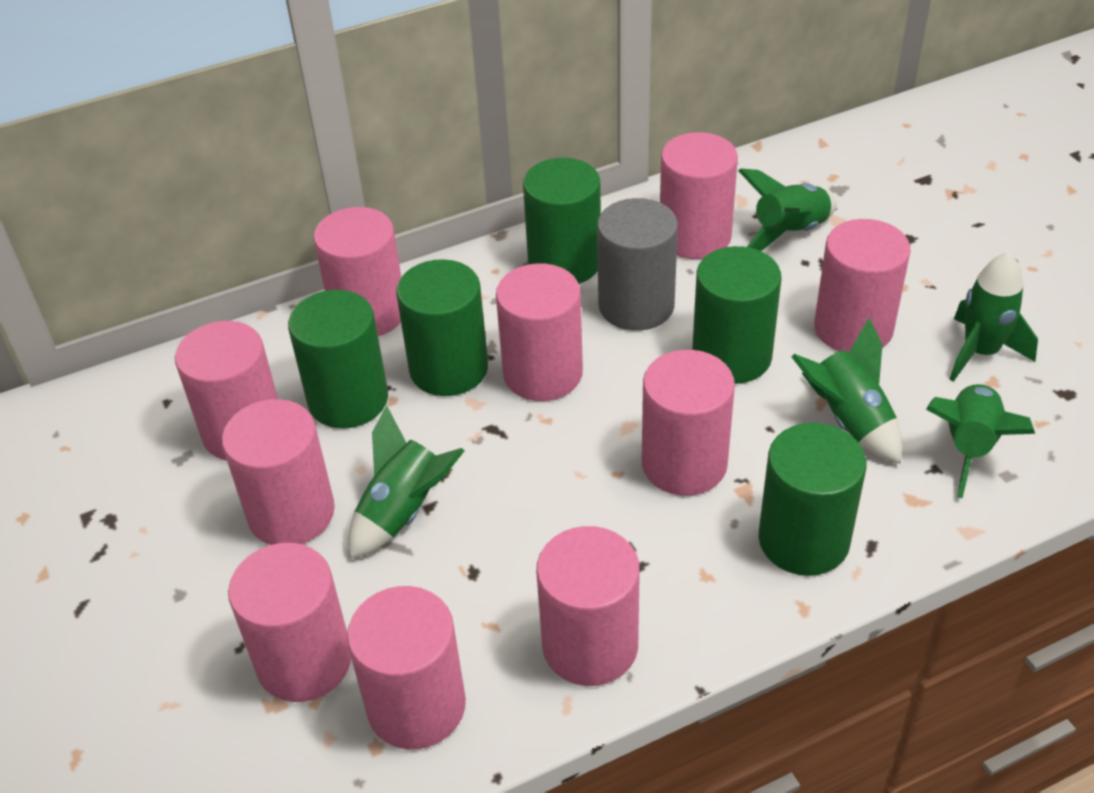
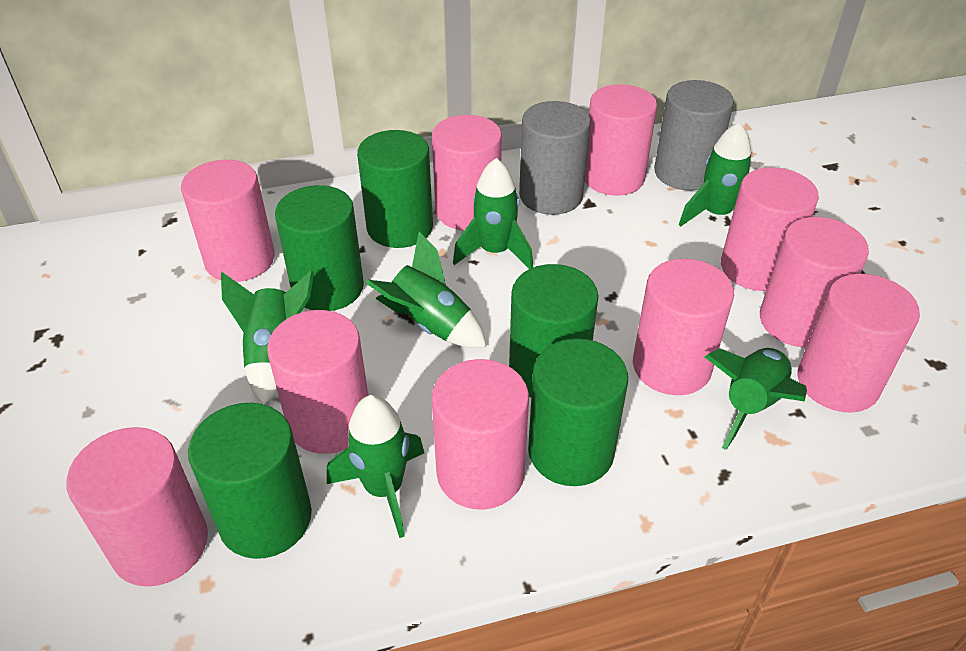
green rocket: 5 -> 6
grey cylinder: 1 -> 2

